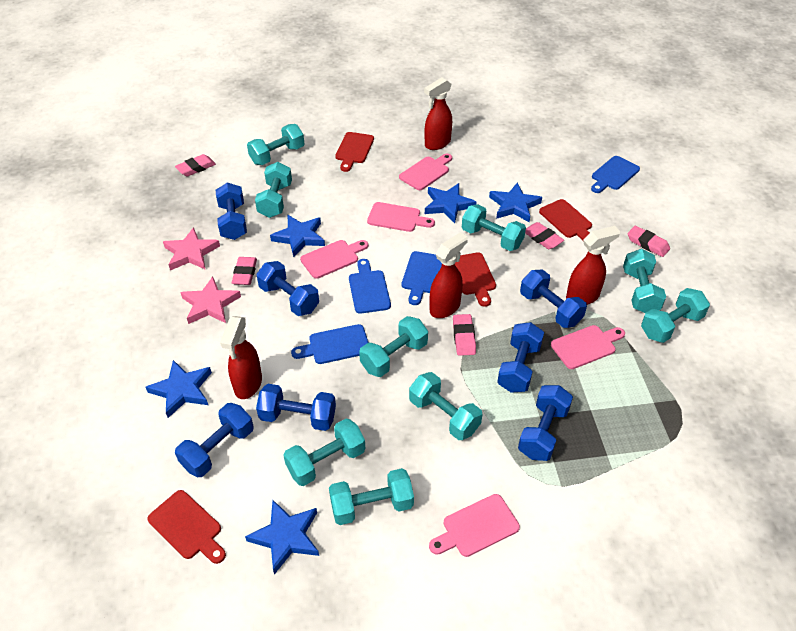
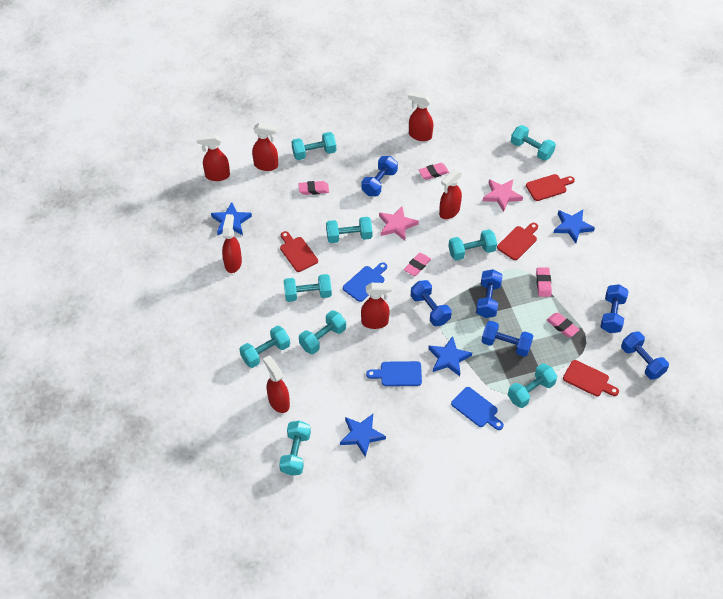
blue cutting board: 4 -> 3
blue dumbbell: 7 -> 6
blue star: 5 -> 4
pink cutting board: 5 -> 0
red spray bottle: 4 -> 7

